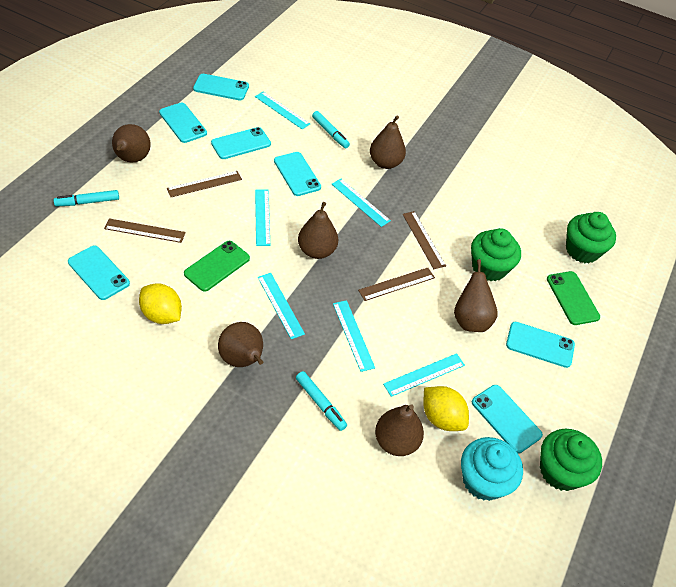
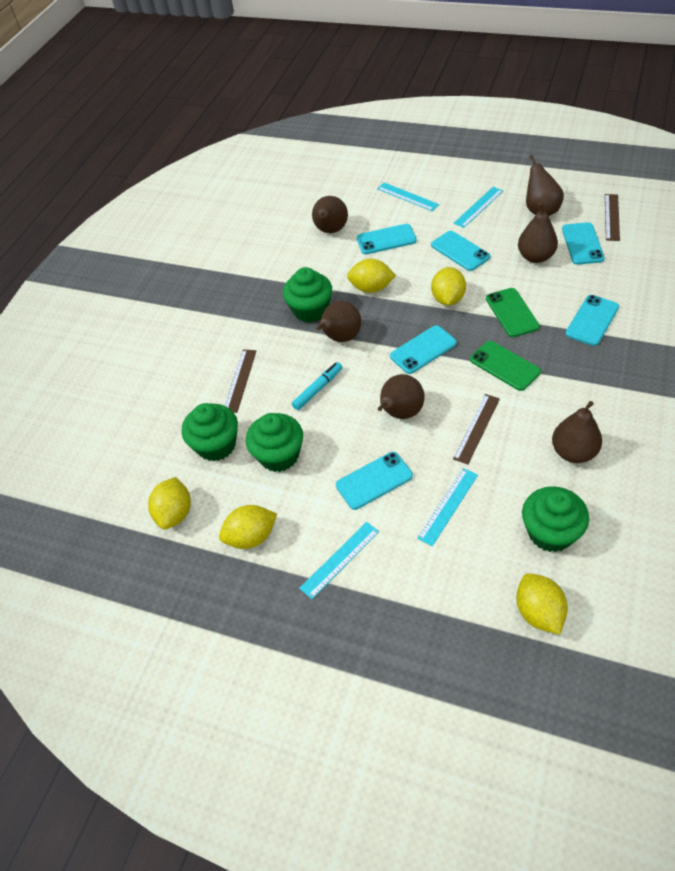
brown ruler: 4 -> 3
green cupcake: 3 -> 4
turquoise cupcake: 1 -> 0
turquoise marker: 3 -> 1
turquoise phone: 7 -> 6
turquoise ruler: 6 -> 4
yellow lemon: 2 -> 5

